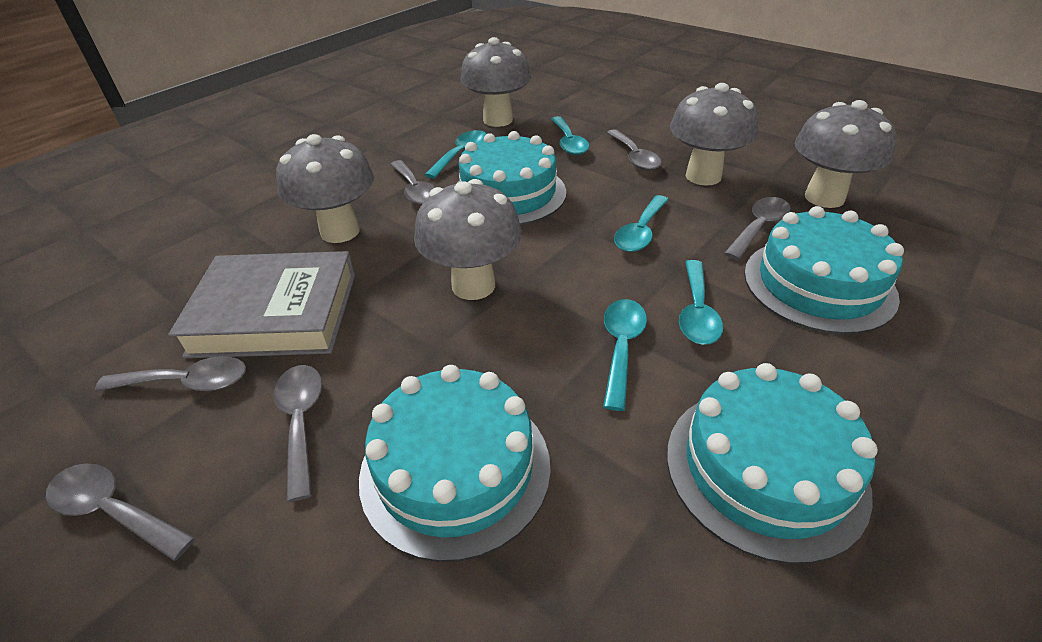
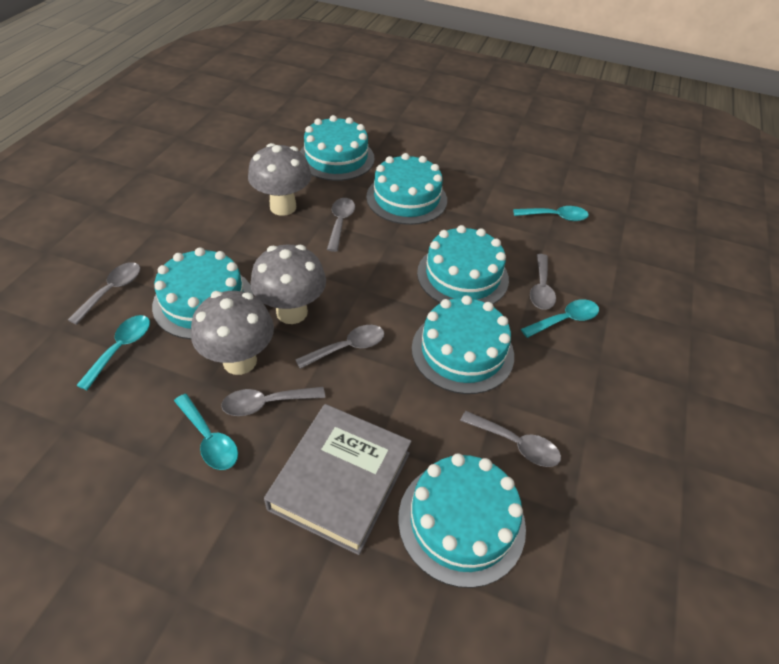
grey mushroom: 5 -> 3
turquoise cake: 4 -> 6
turquoise spoon: 5 -> 4

